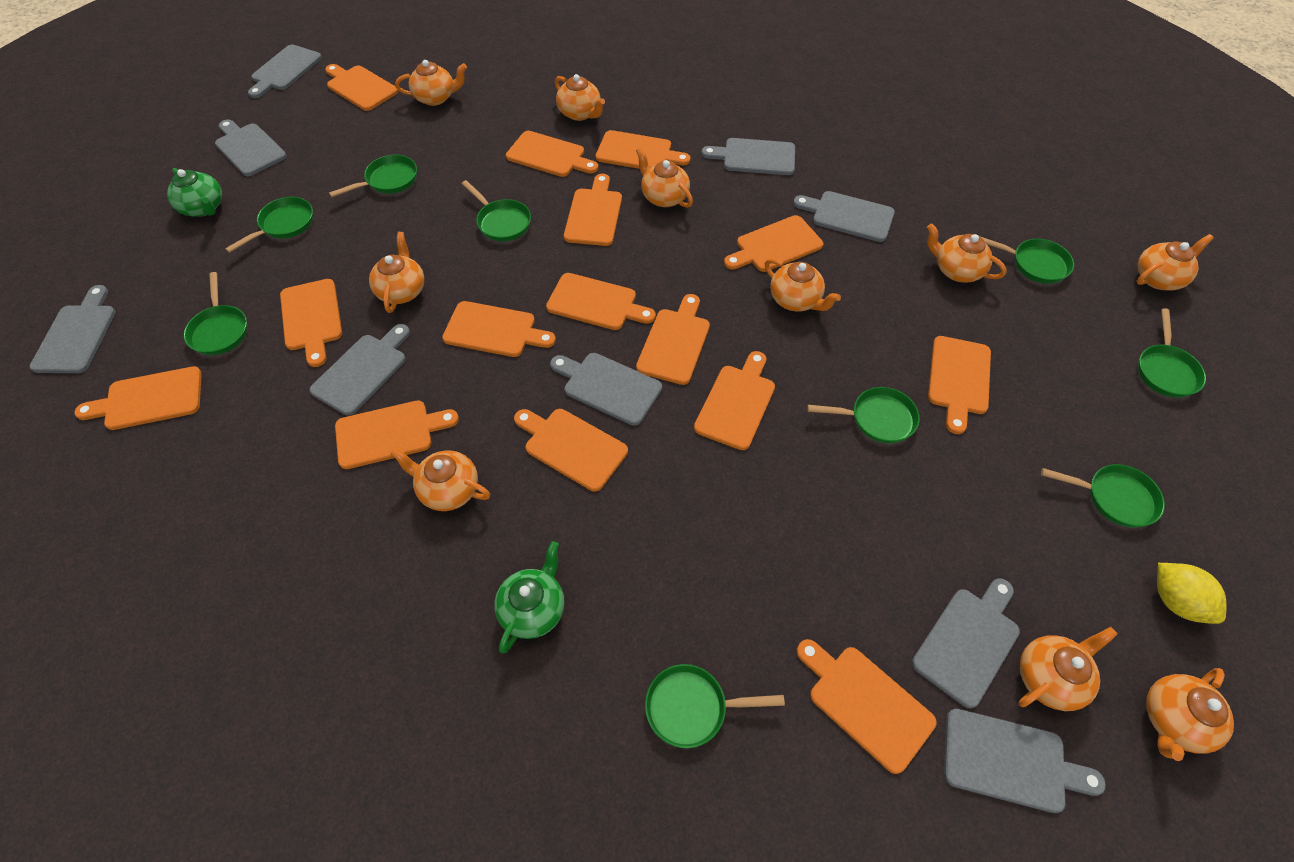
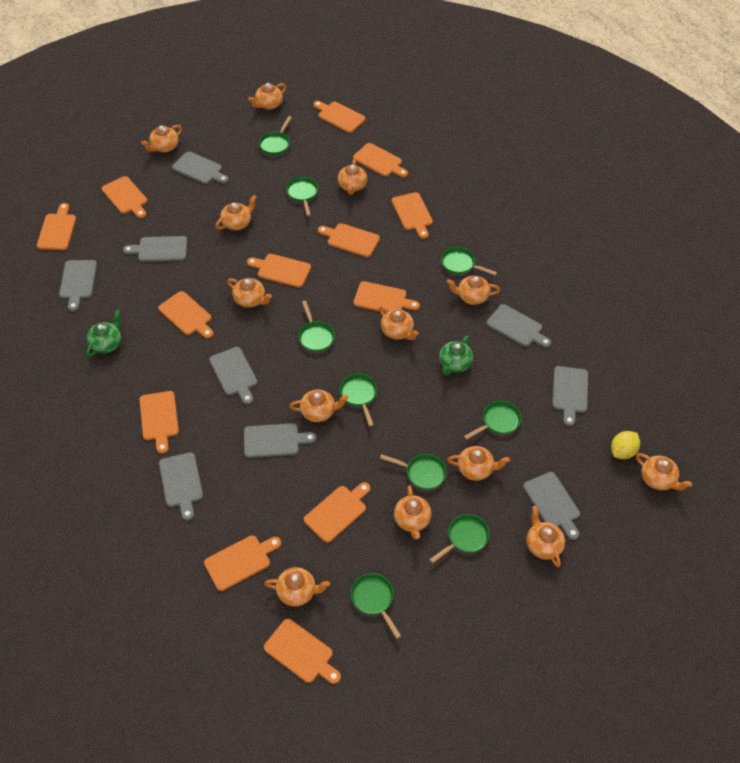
orange cutting board: 15 -> 13
orange teapot: 10 -> 13

